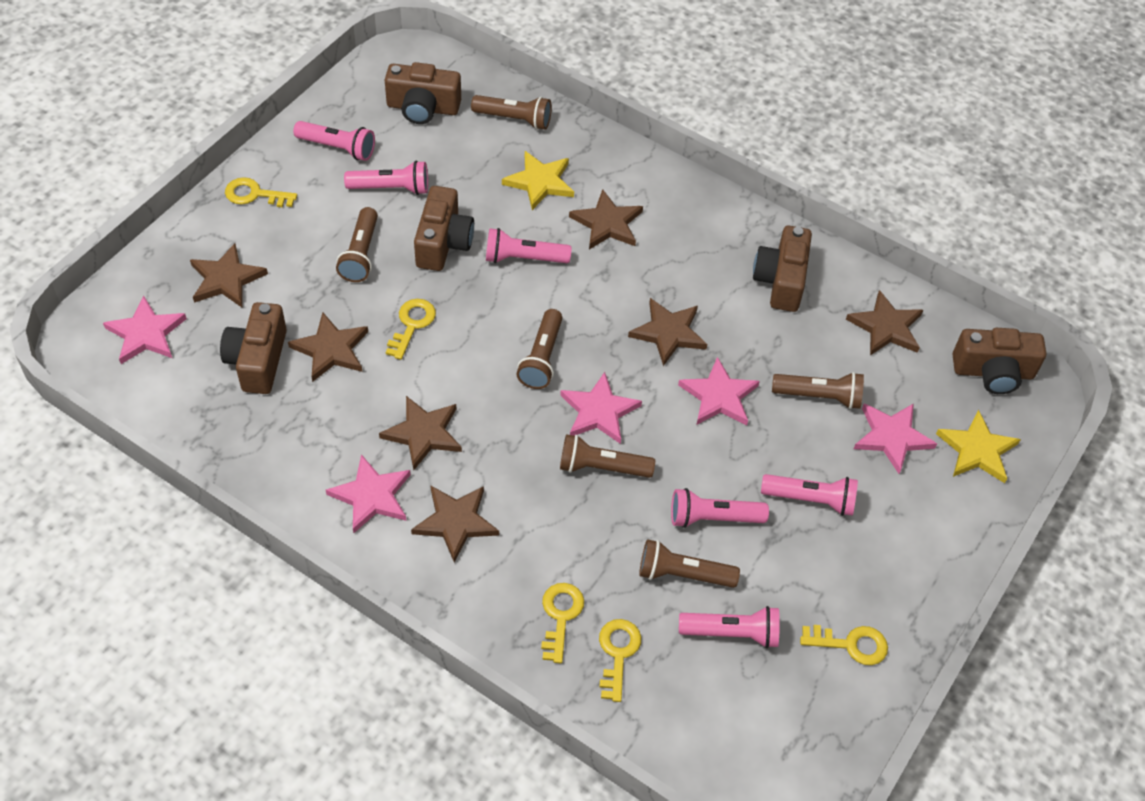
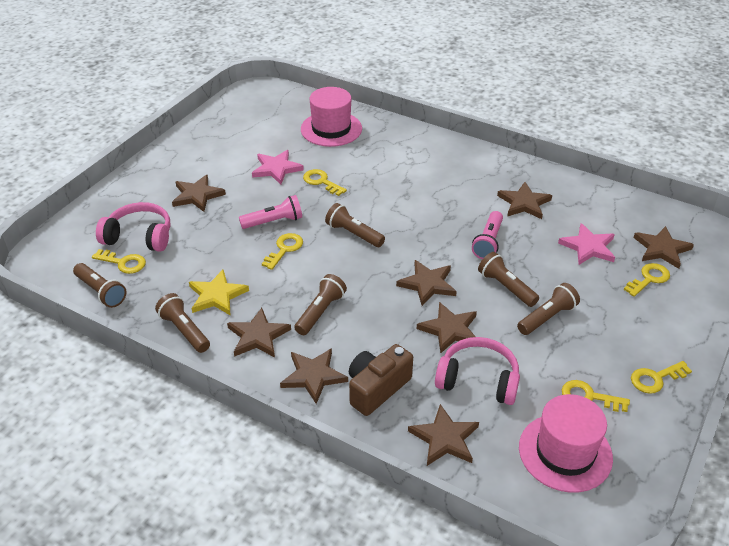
brown camera: 5 -> 1
brown star: 7 -> 8
pink flashlight: 6 -> 2
pink hat: 0 -> 2
pink headphones: 0 -> 2
pink star: 5 -> 2
yellow key: 5 -> 6
yellow star: 2 -> 1

